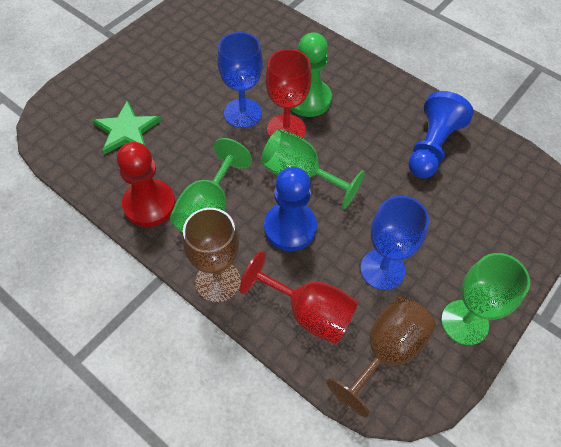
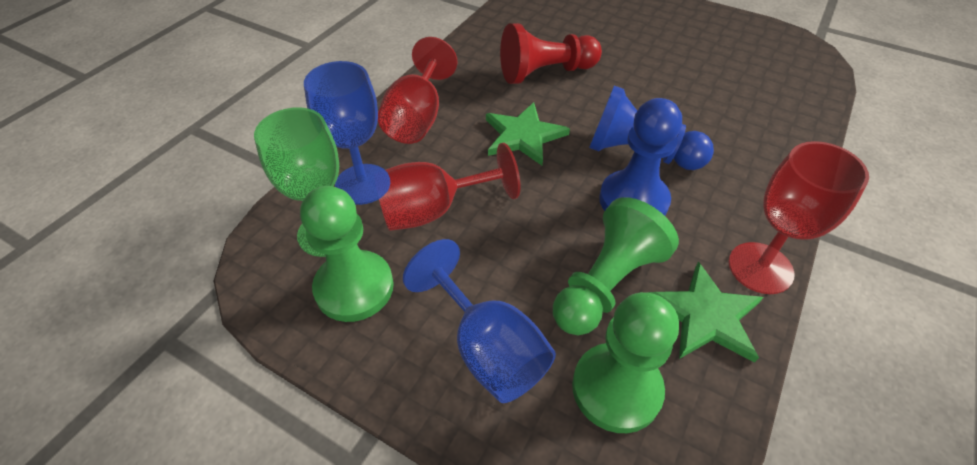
brown goblet: 2 -> 0
green goblet: 3 -> 1
green pawn: 1 -> 3
green star: 1 -> 2
red goblet: 2 -> 3

